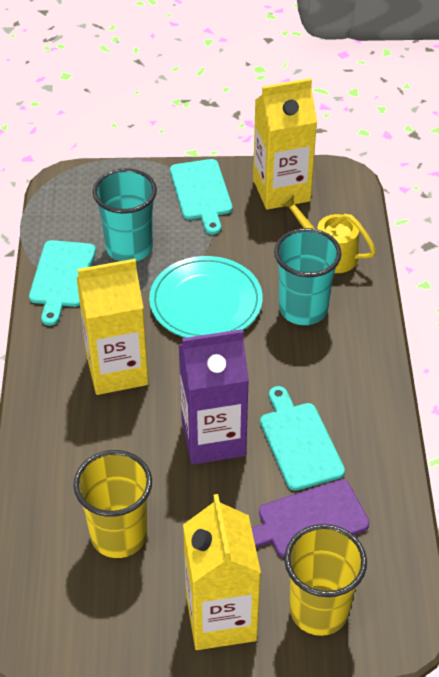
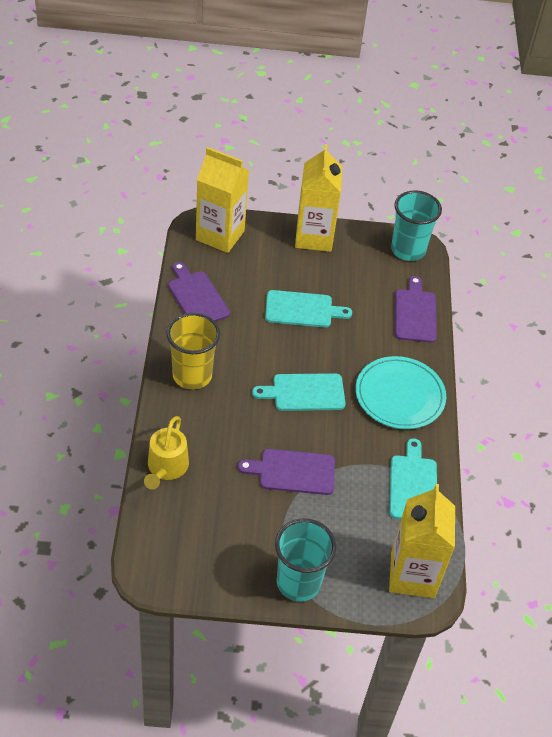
purple carton: 1 -> 0
purple cutting board: 1 -> 3
yellow cup: 2 -> 1

